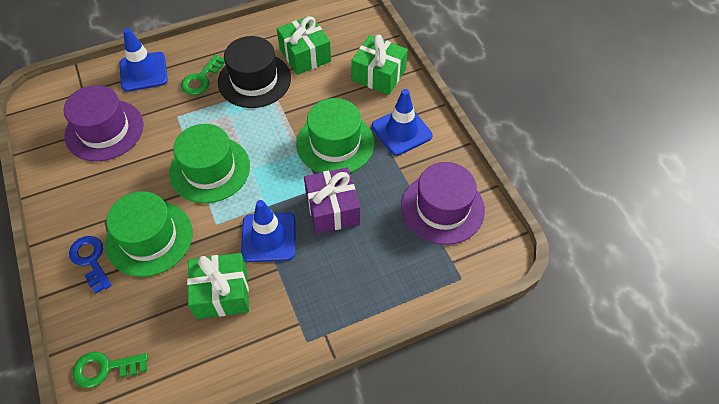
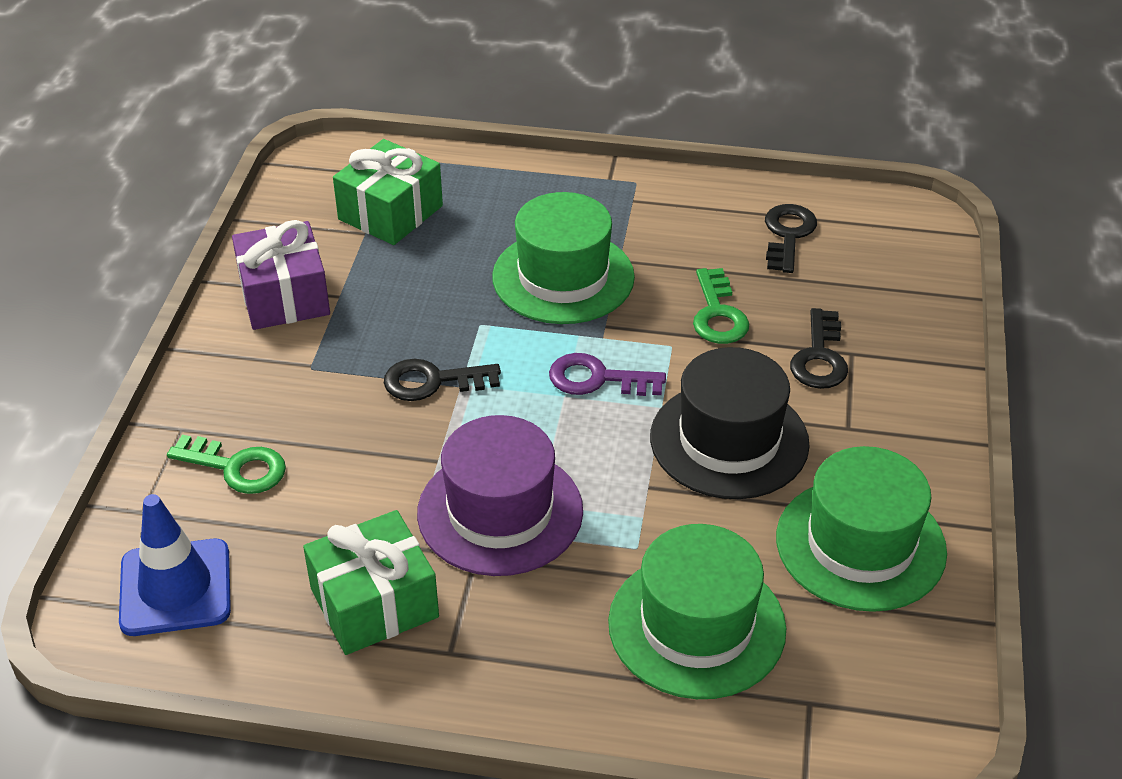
black key: 0 -> 3
blue key: 1 -> 0
blue traffic cone: 3 -> 1
green gift: 3 -> 2
purple hat: 2 -> 1
purple key: 0 -> 1

